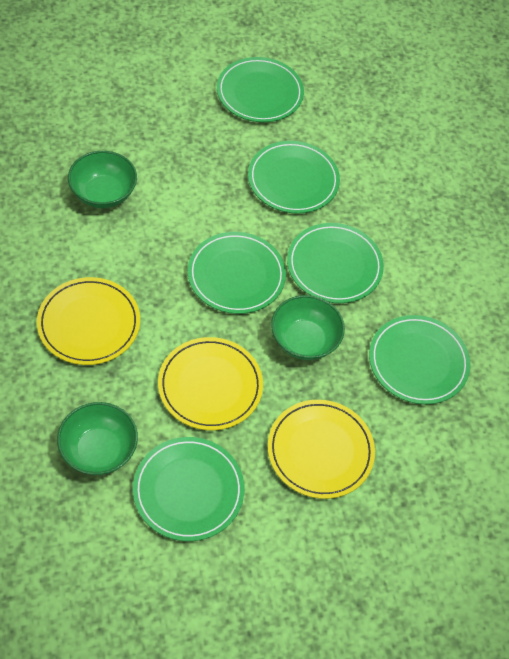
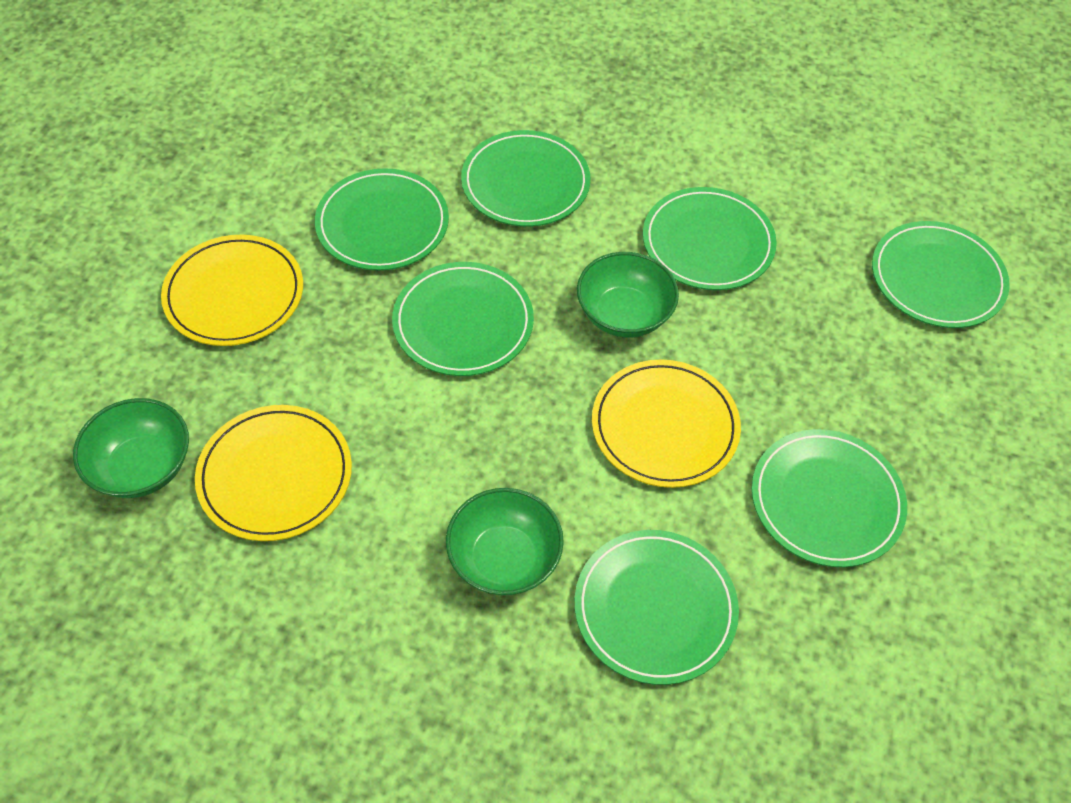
green plate: 6 -> 7

